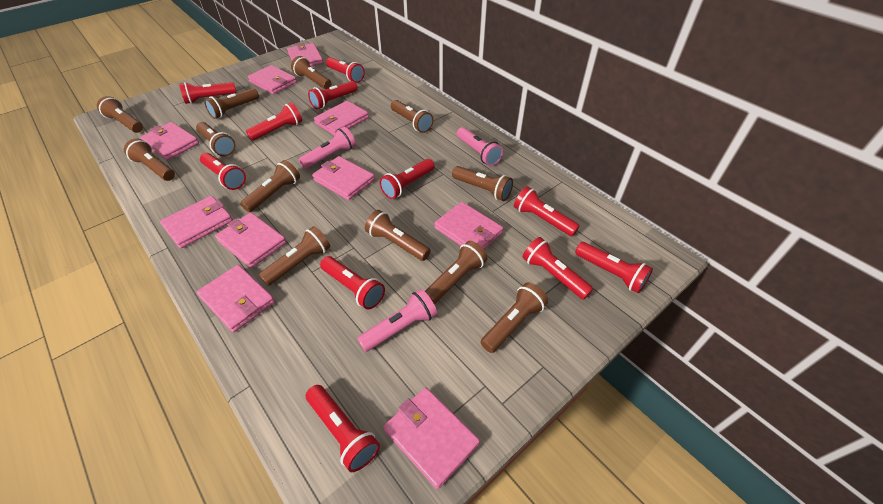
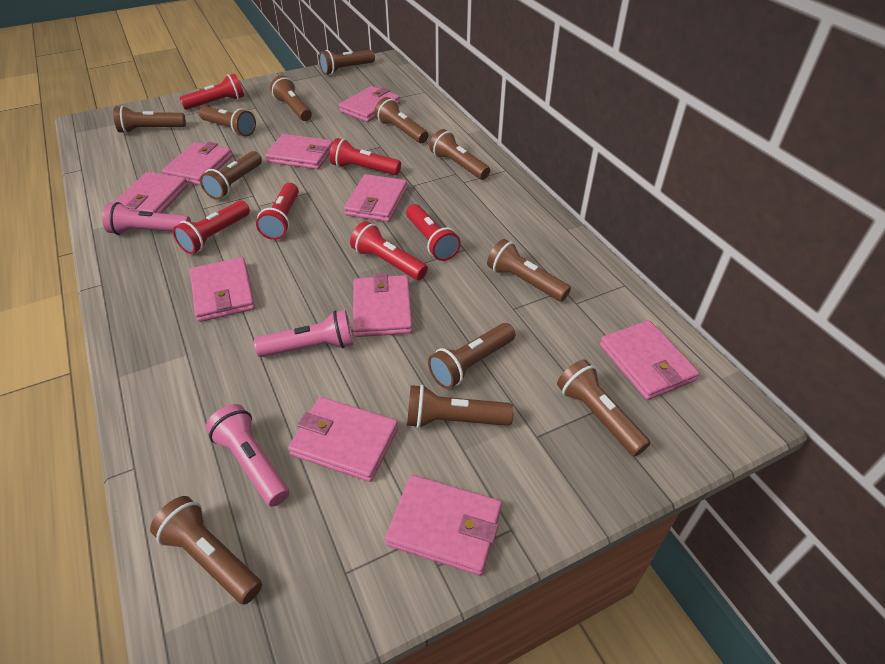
red flashlight: 11 -> 6

